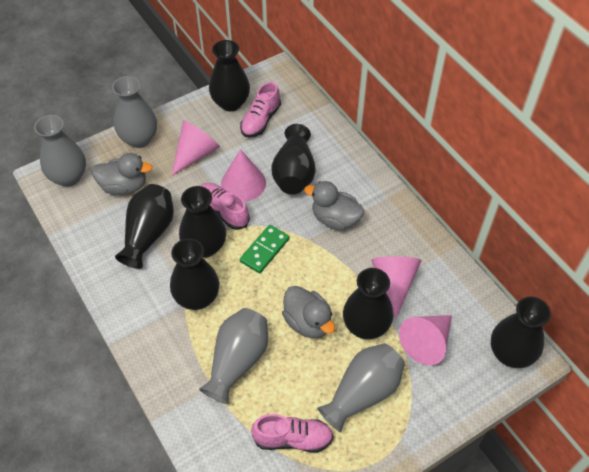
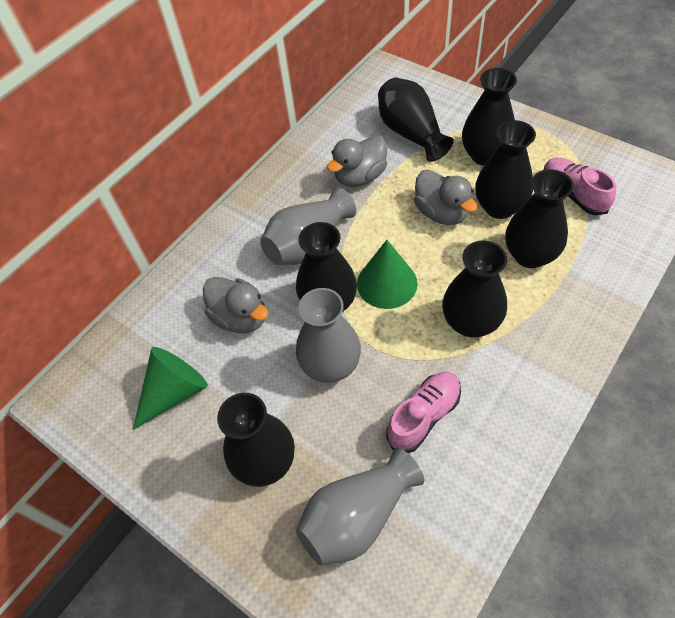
green cone: 0 -> 2
green domino: 1 -> 0
grey vase: 4 -> 3
pink cone: 4 -> 0
pink shoe: 3 -> 2

